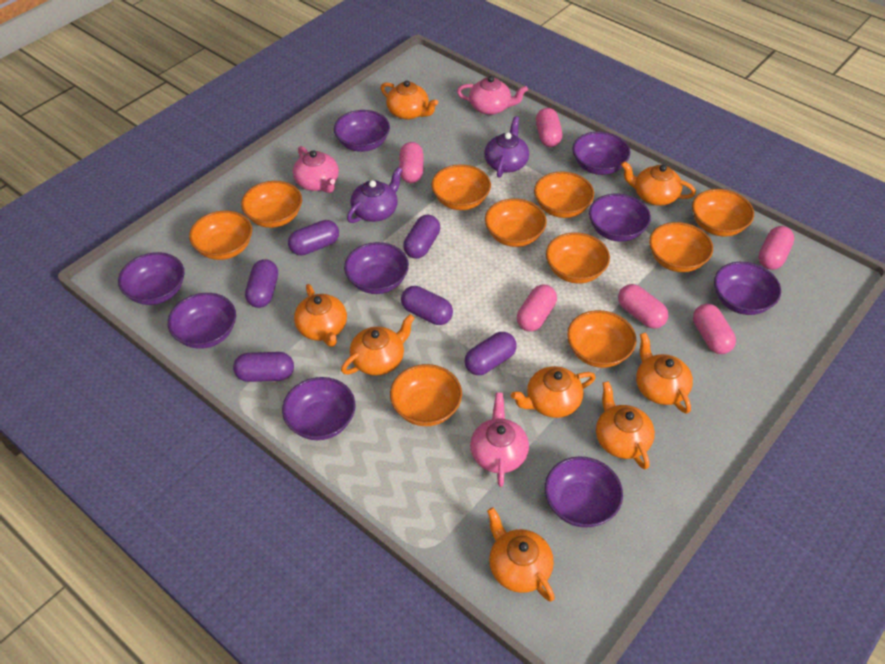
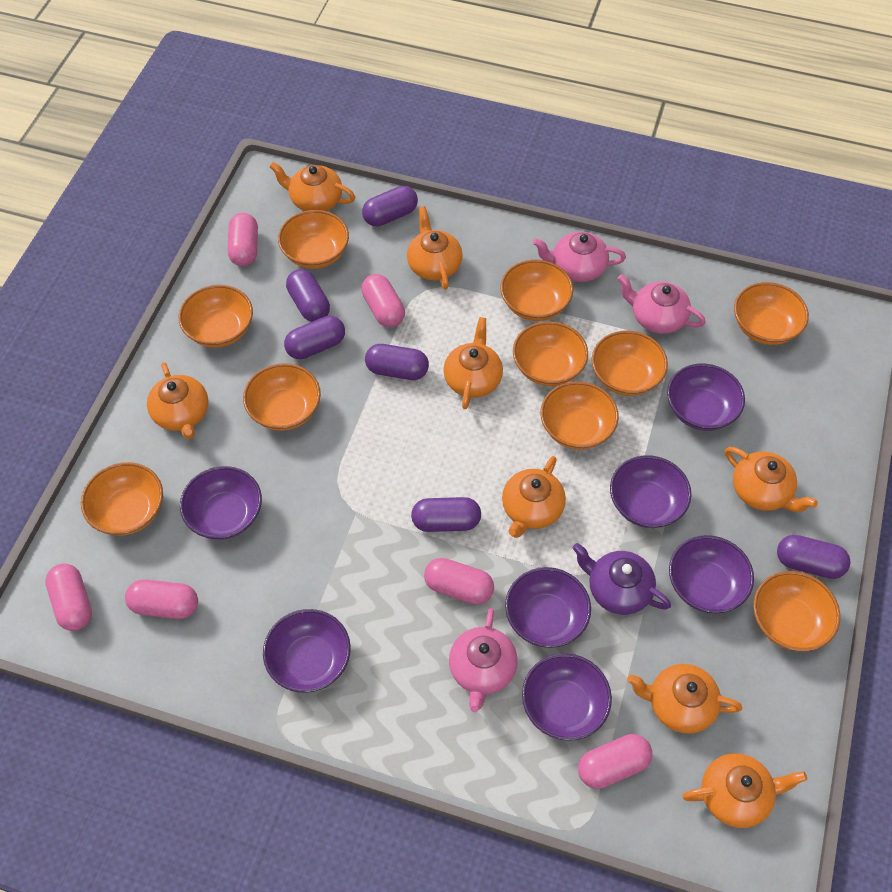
purple bowl: 9 -> 7
purple teapot: 2 -> 1

